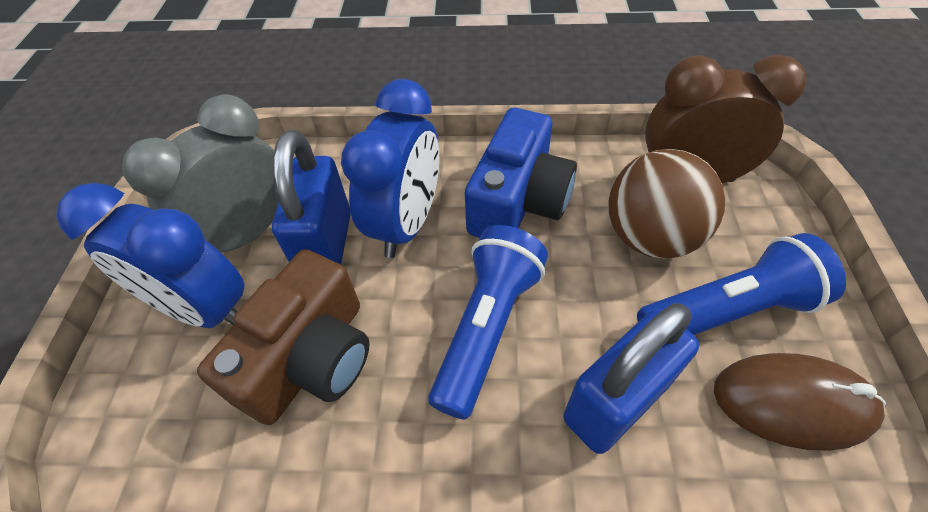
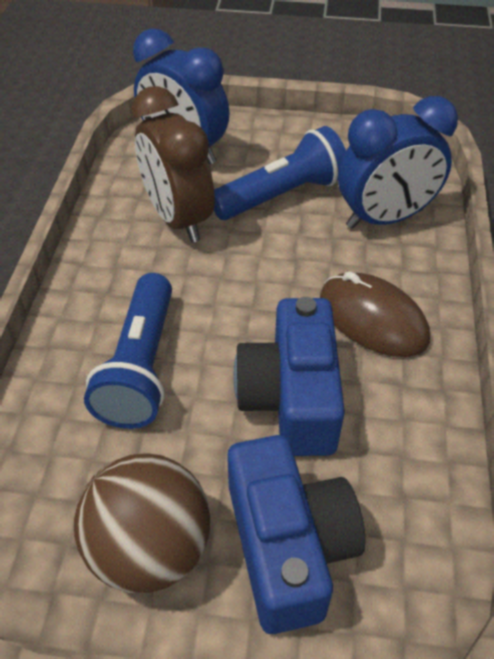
blue camera: 1 -> 2
blue padlock: 2 -> 0
brown camera: 1 -> 0
grey clock: 1 -> 0

